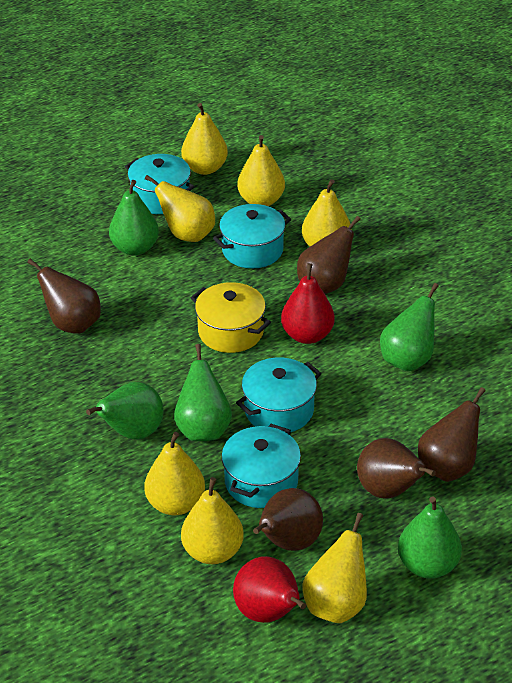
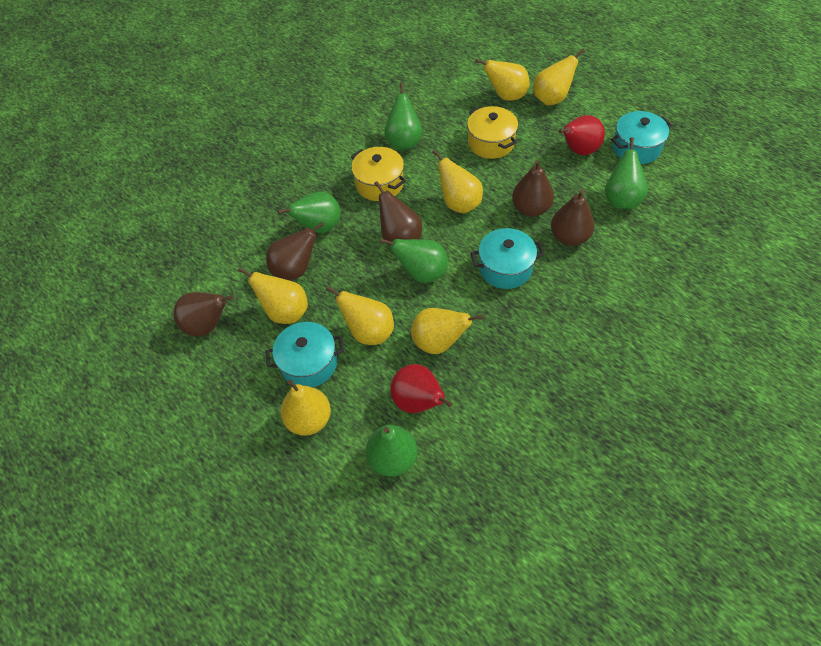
turquoise pot: 4 -> 3
yellow pot: 1 -> 2

